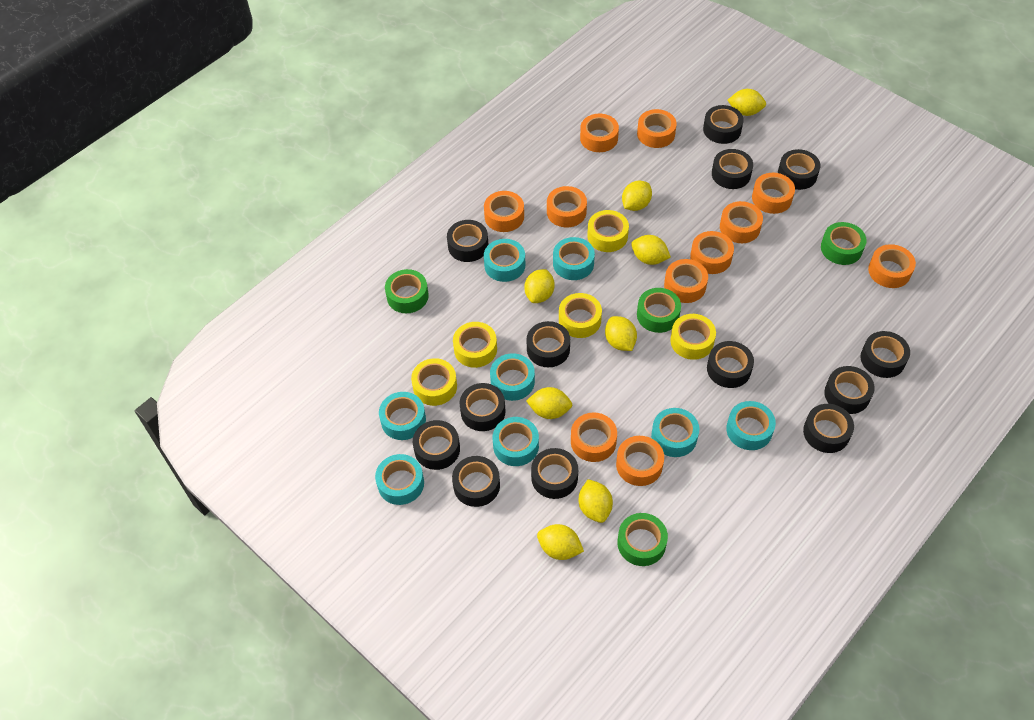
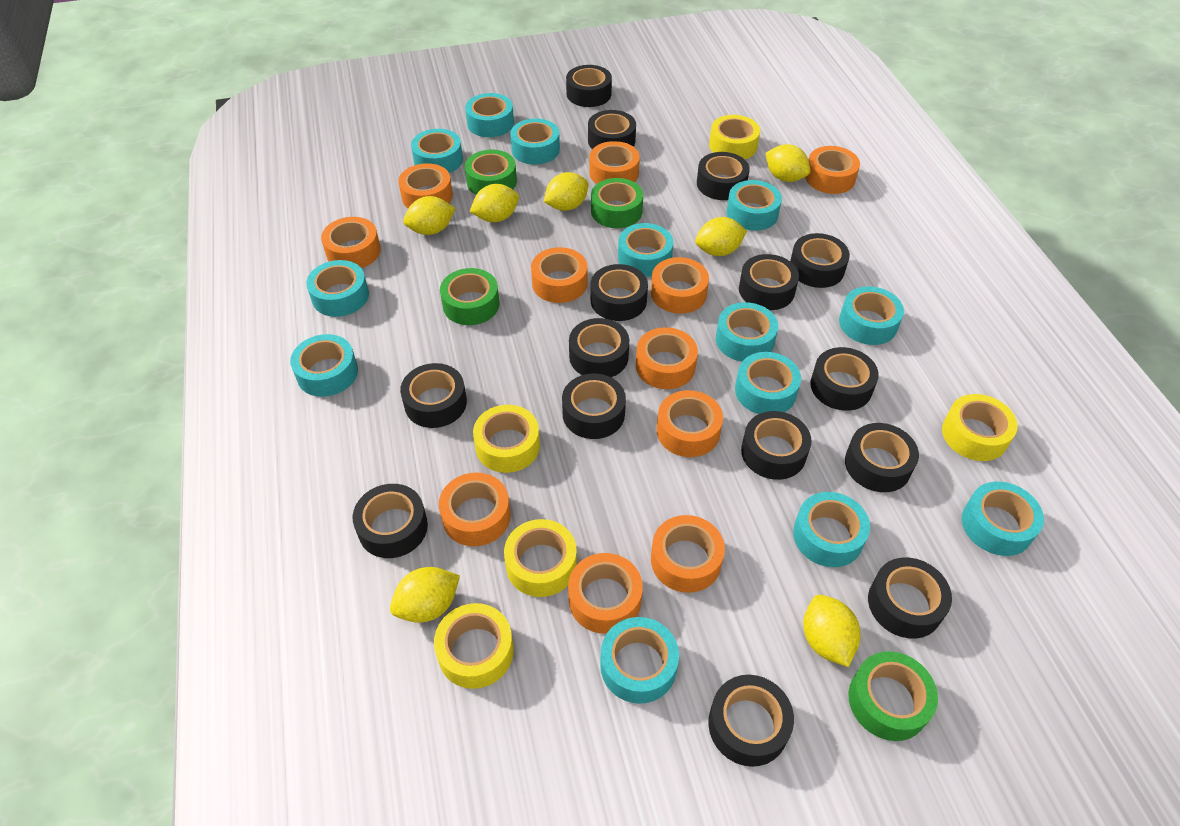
black tape: 13 -> 15
turquoise tape: 8 -> 13
yellow lemon: 8 -> 7

